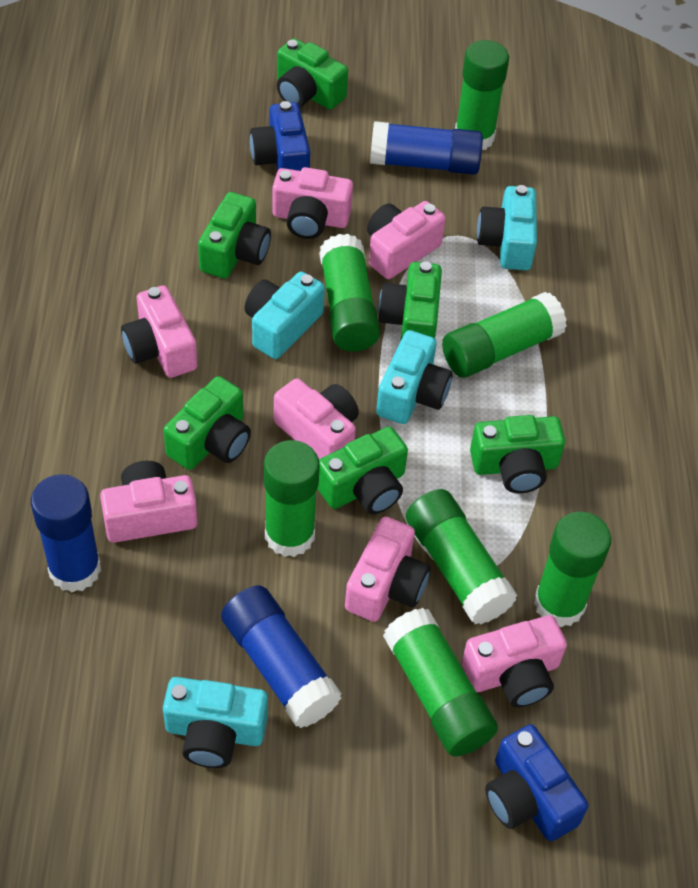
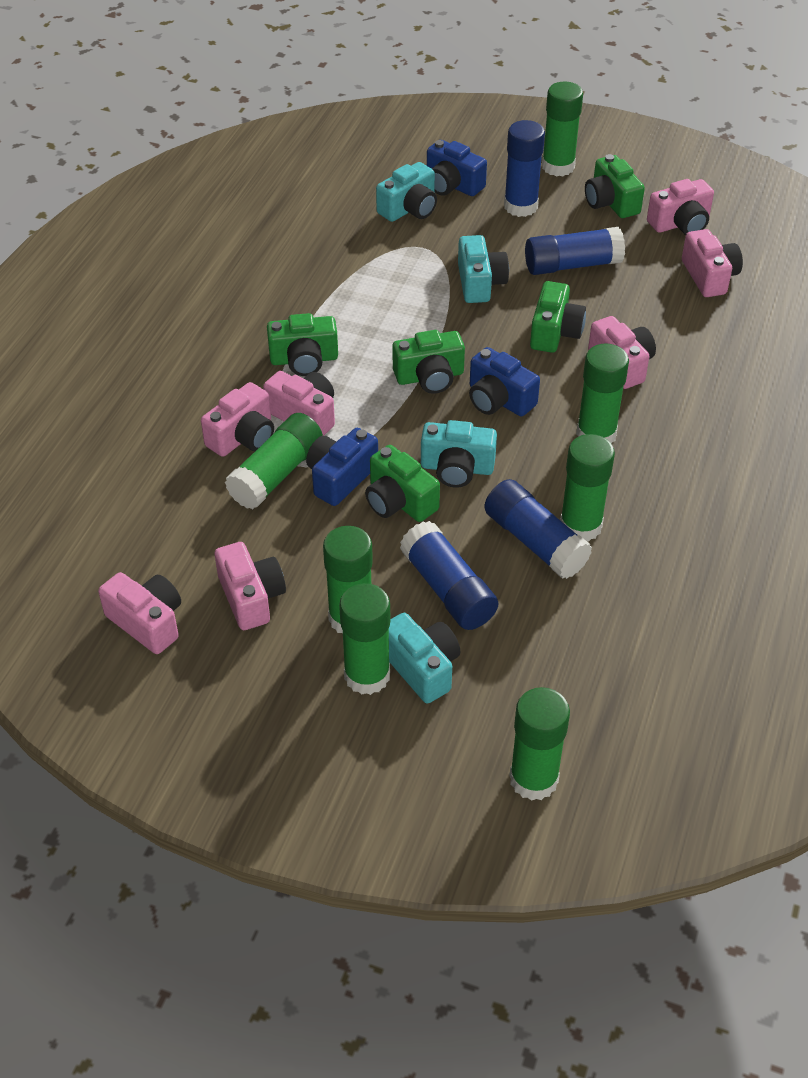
blue camera: 2 -> 3
blue glue stick: 3 -> 4
green camera: 6 -> 5

